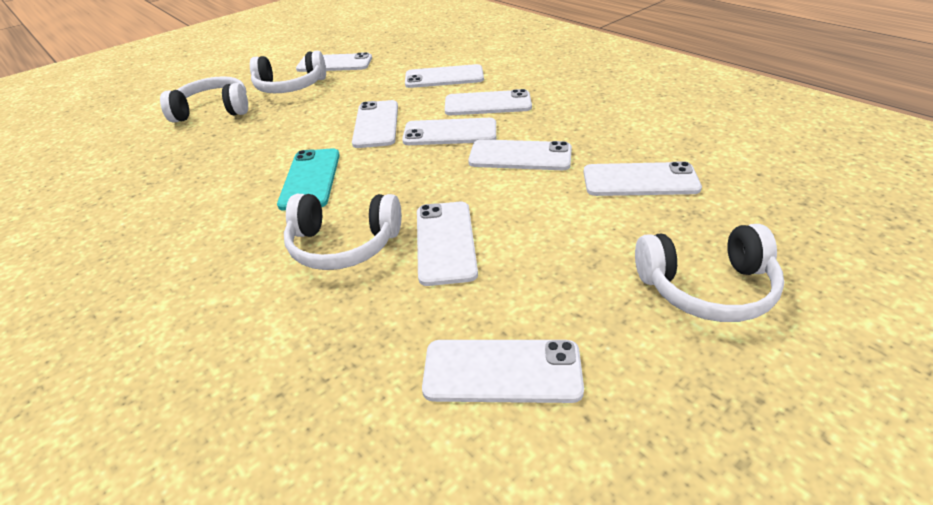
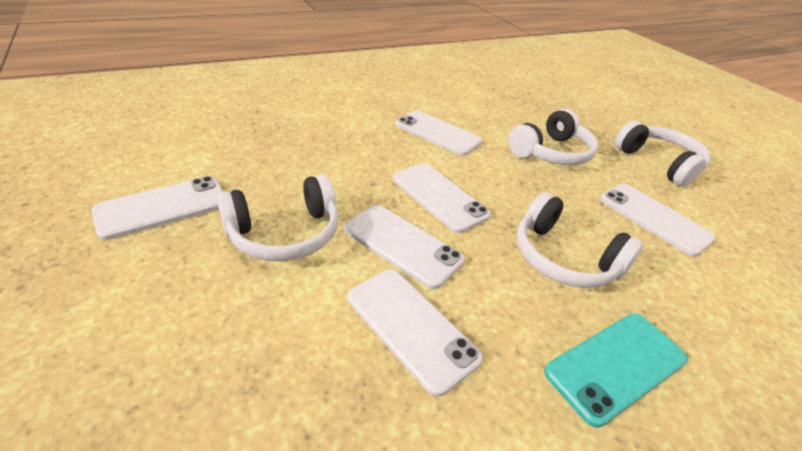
white phone: 9 -> 6

